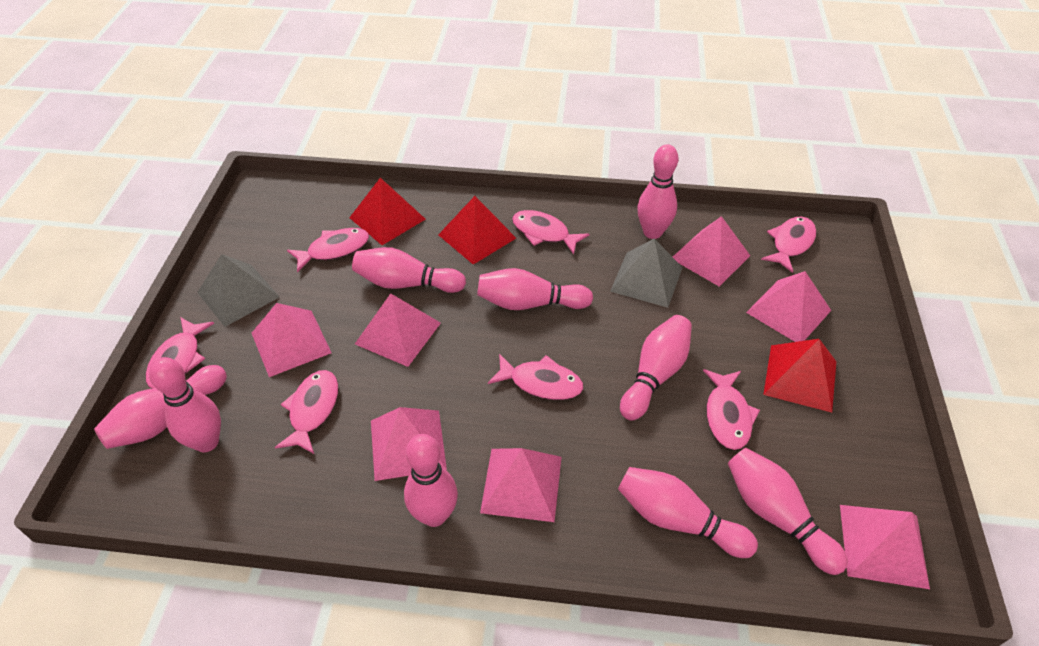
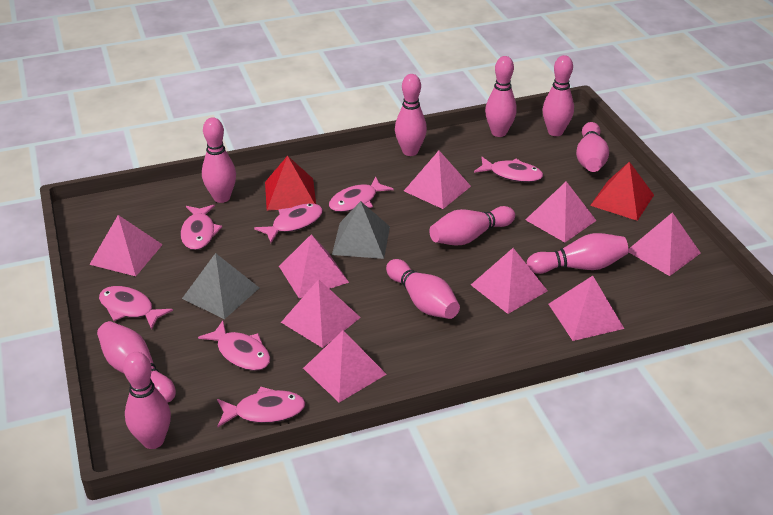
pink bowling pin: 9 -> 10
pink pyramid: 7 -> 9
red pyramid: 3 -> 2

